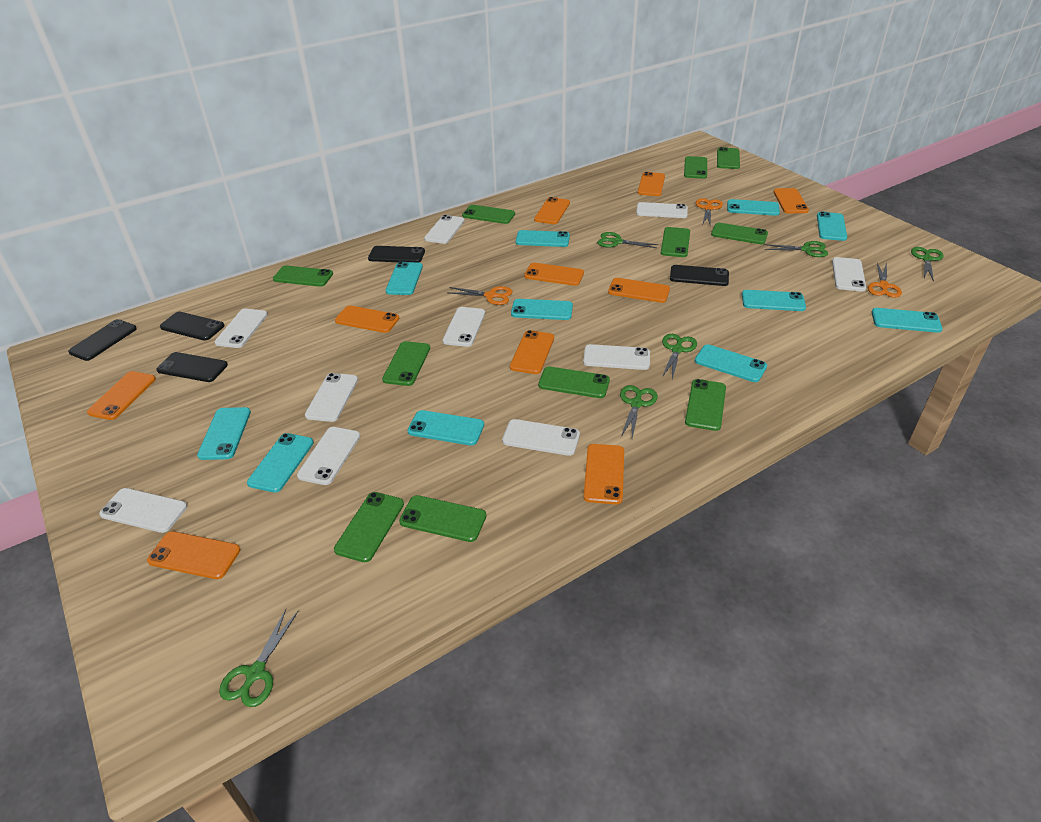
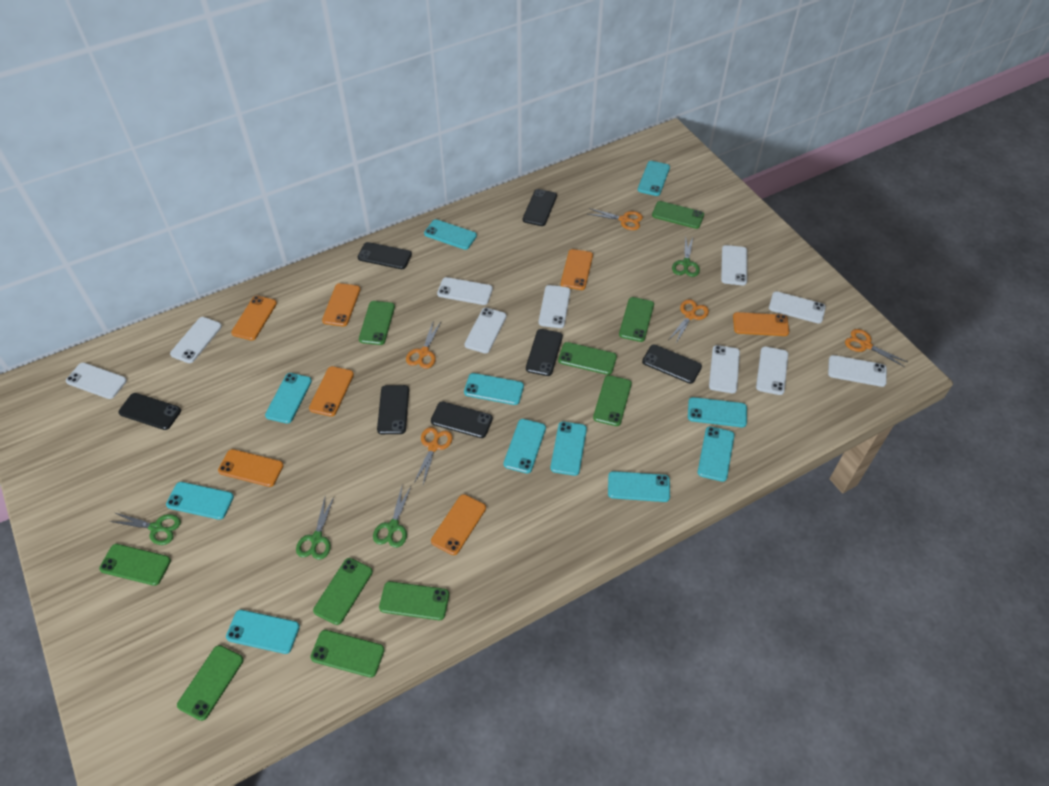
black phone: 5 -> 7
green phone: 11 -> 10
green scissors: 6 -> 4
orange phone: 10 -> 7
orange scissors: 3 -> 5

